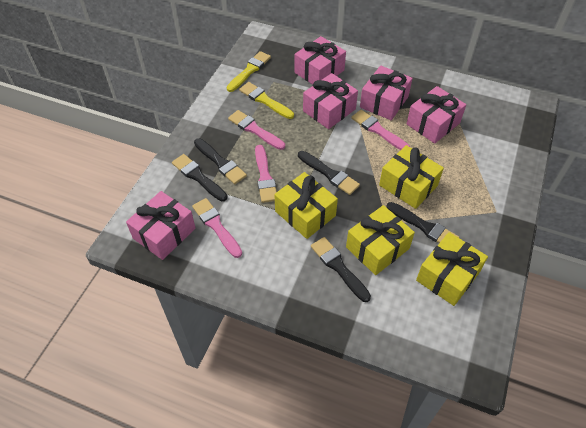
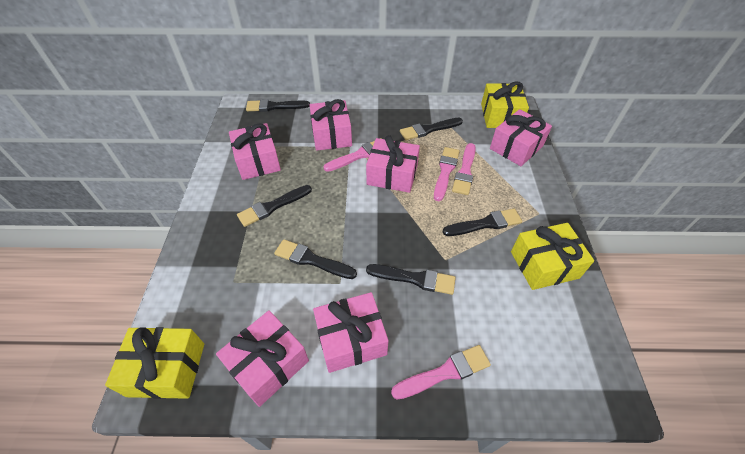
black brush: 5 -> 6
pink gift: 5 -> 6
yellow brush: 2 -> 0
yellow gift: 4 -> 3

